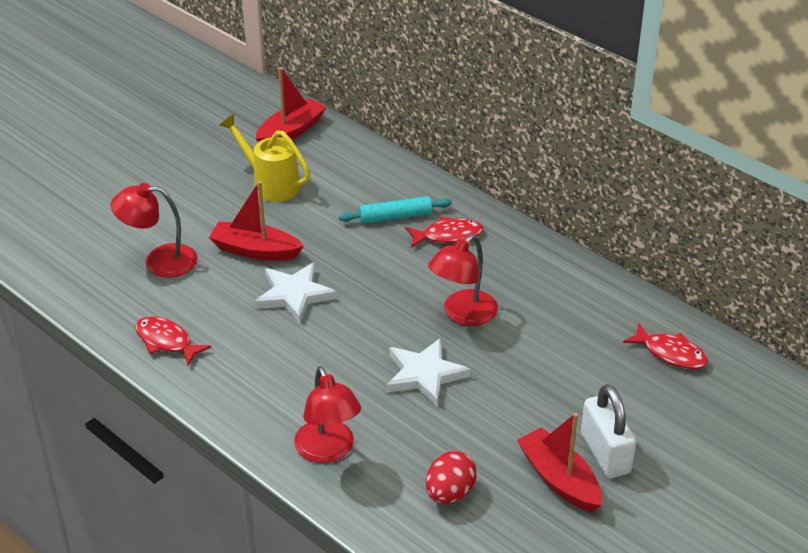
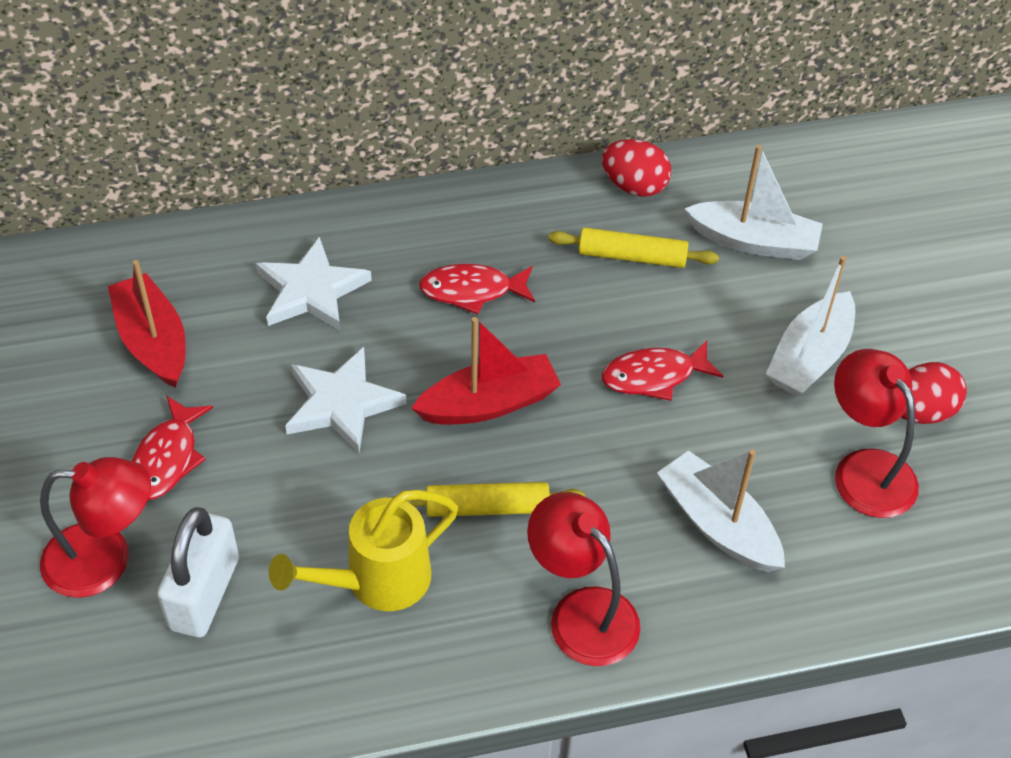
red boat: 3 -> 2
red egg: 1 -> 2
turquoise rolling pin: 1 -> 0
white boat: 0 -> 3
yellow rolling pin: 0 -> 2

